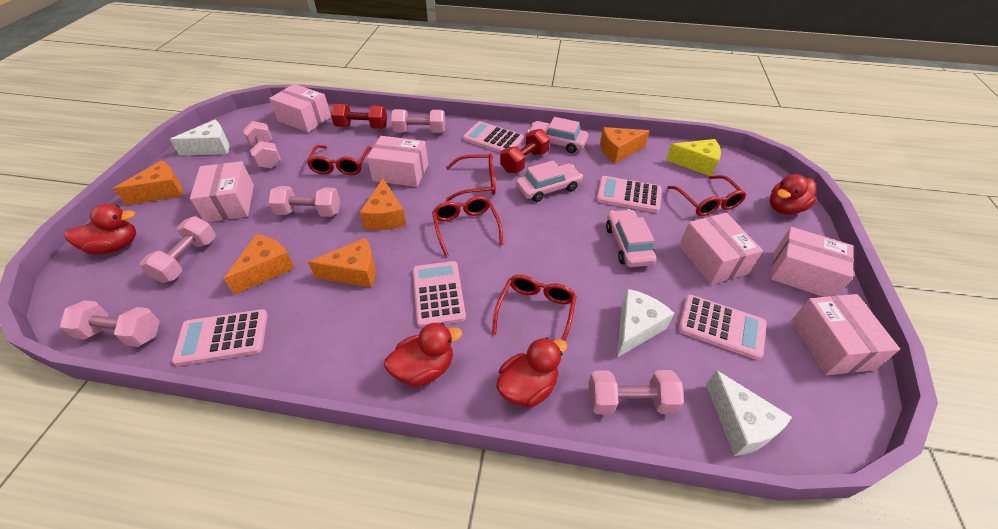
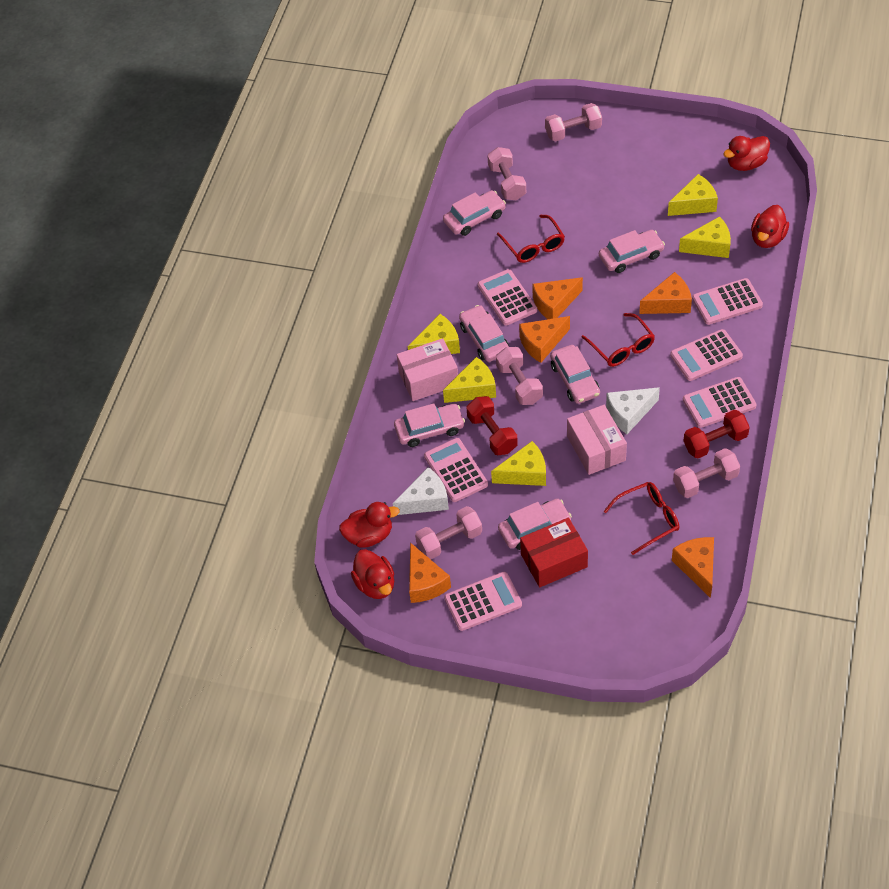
pink box: 6 -> 2
pink calculator: 5 -> 6
pink car: 3 -> 6
pink dumbbell: 6 -> 5
red box: 0 -> 1
red glasses: 5 -> 3
white cheese: 3 -> 2
yellow cheese: 1 -> 5

